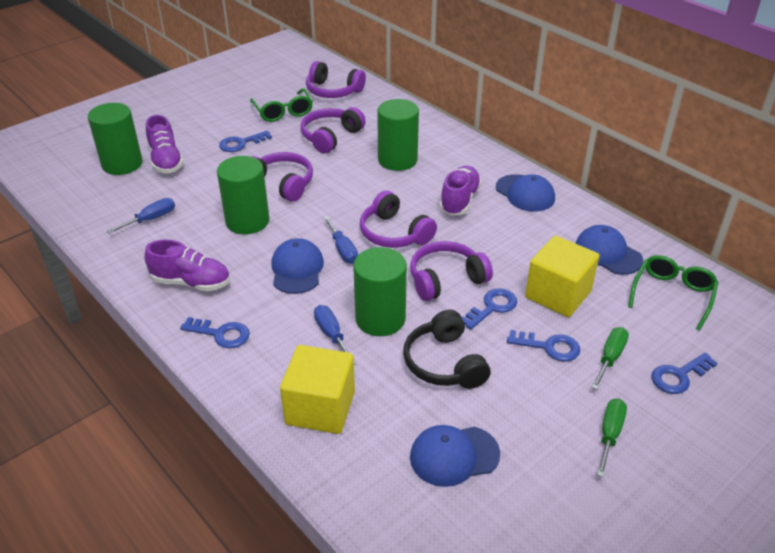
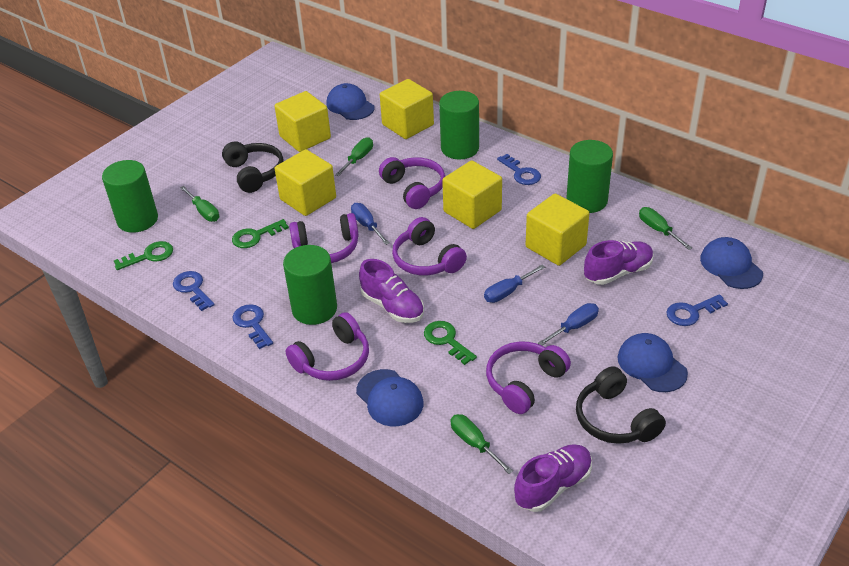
black headphones: 1 -> 2
blue key: 5 -> 4
green glasses: 2 -> 0
green key: 0 -> 3
green screwdriver: 2 -> 4
yellow cube: 2 -> 5

